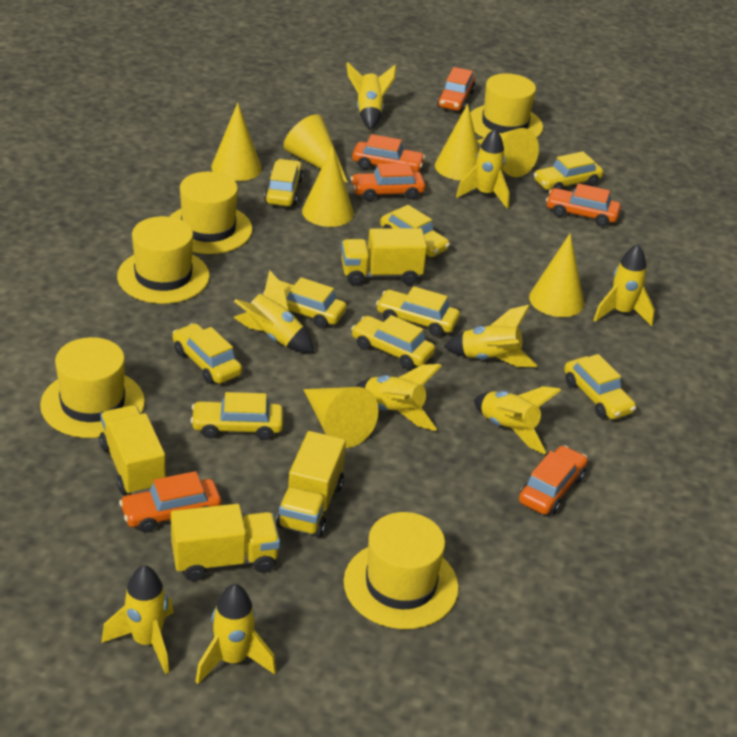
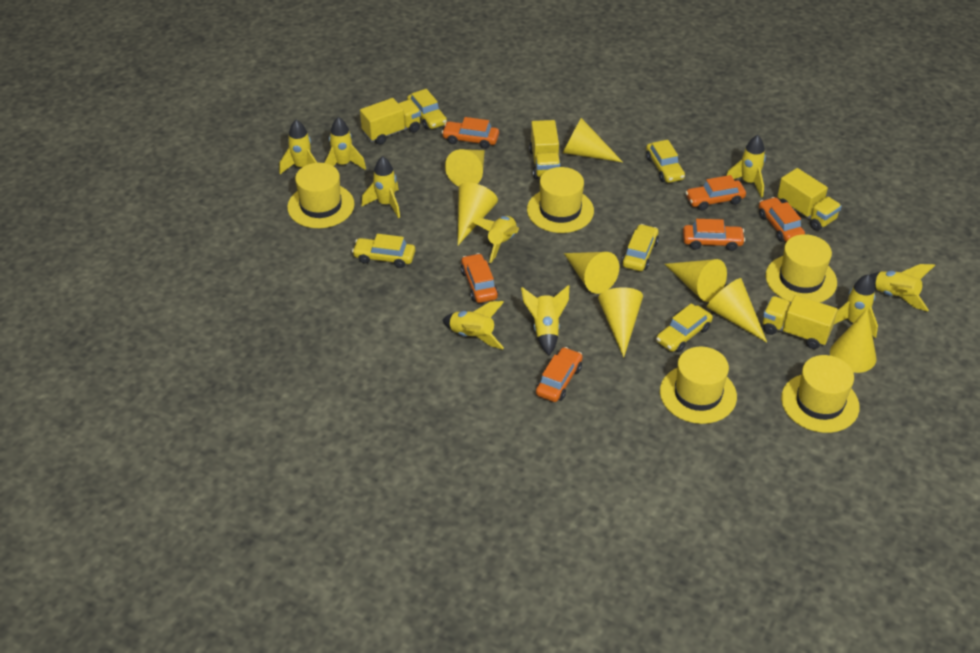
yellow car: 9 -> 5
yellow cone: 7 -> 8

